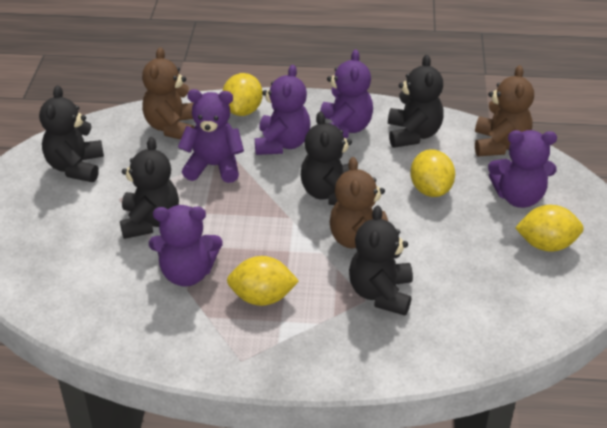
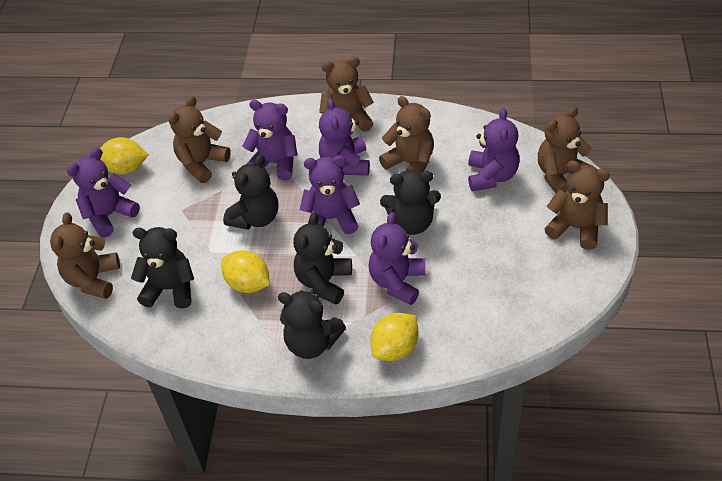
brown teddy bear: 3 -> 6
purple teddy bear: 5 -> 6
yellow lemon: 4 -> 3

